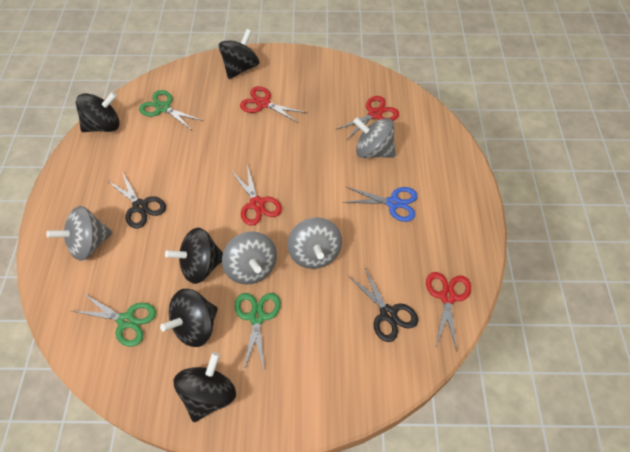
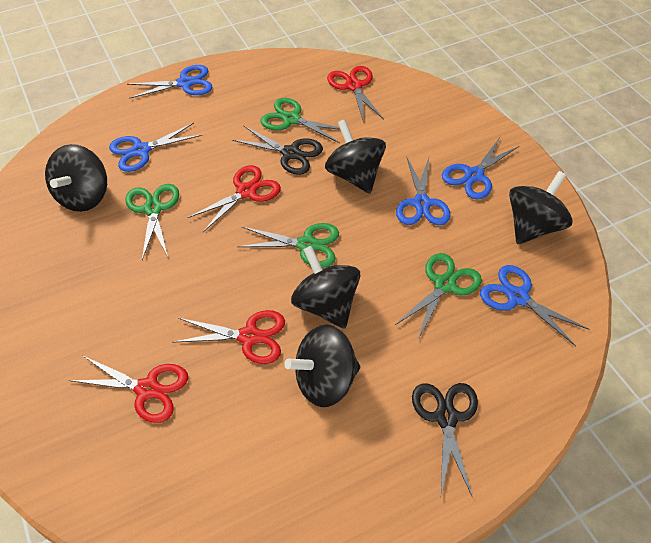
blue scissors: 1 -> 5
green scissors: 3 -> 4
grey spinning top: 4 -> 0

